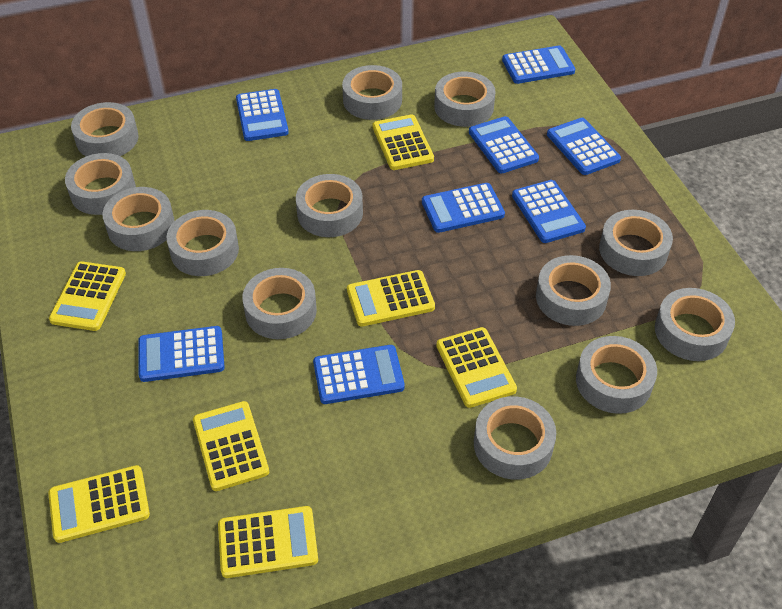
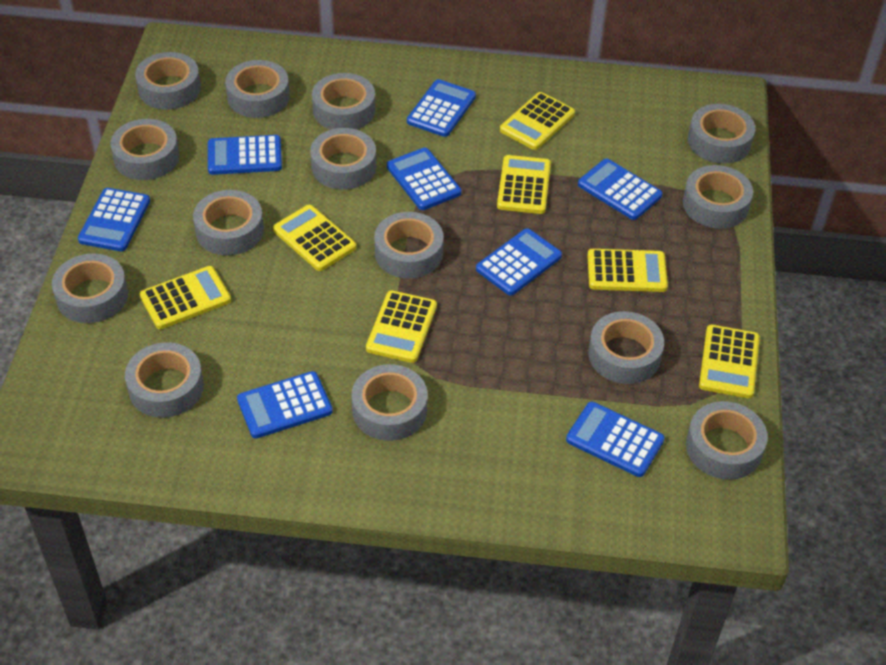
grey tape: 13 -> 14

